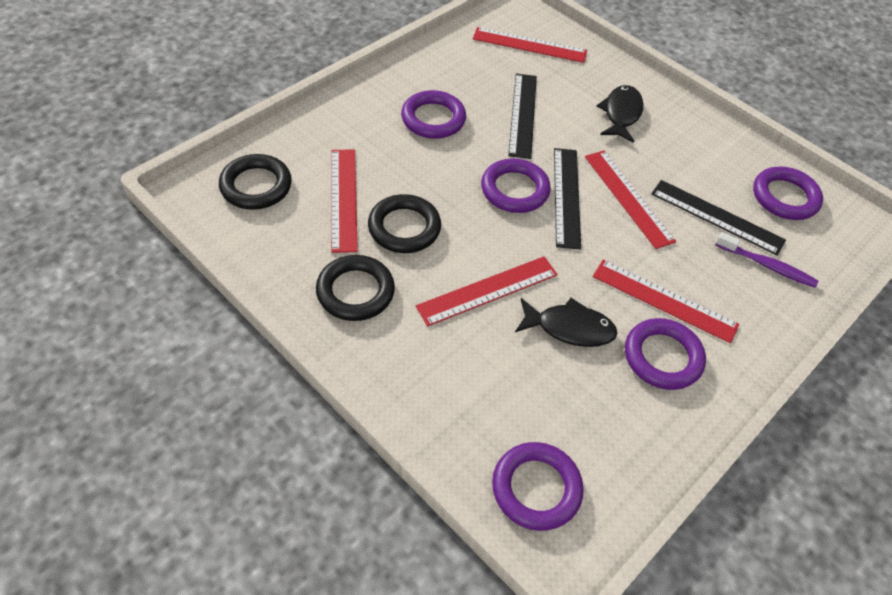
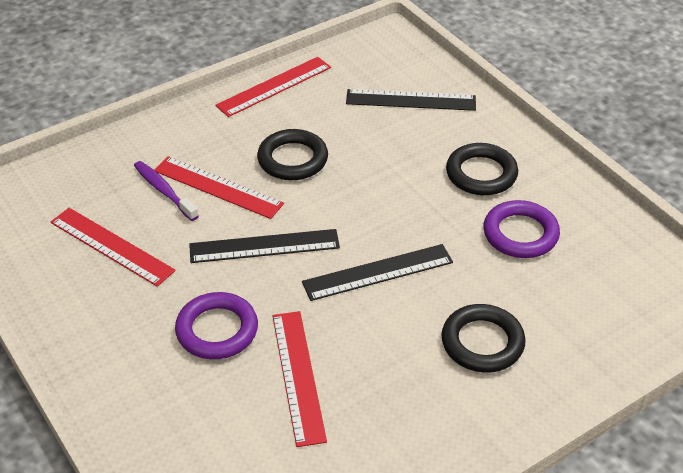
black fish: 2 -> 0
purple ring: 5 -> 2
red ruler: 5 -> 4

